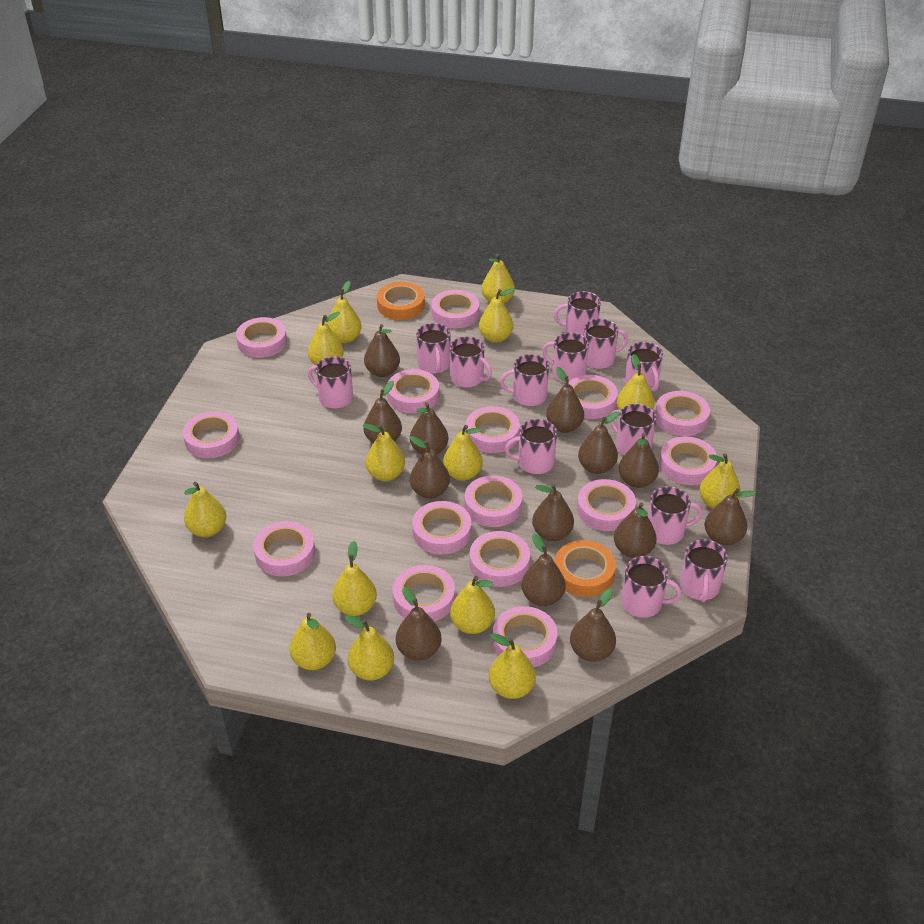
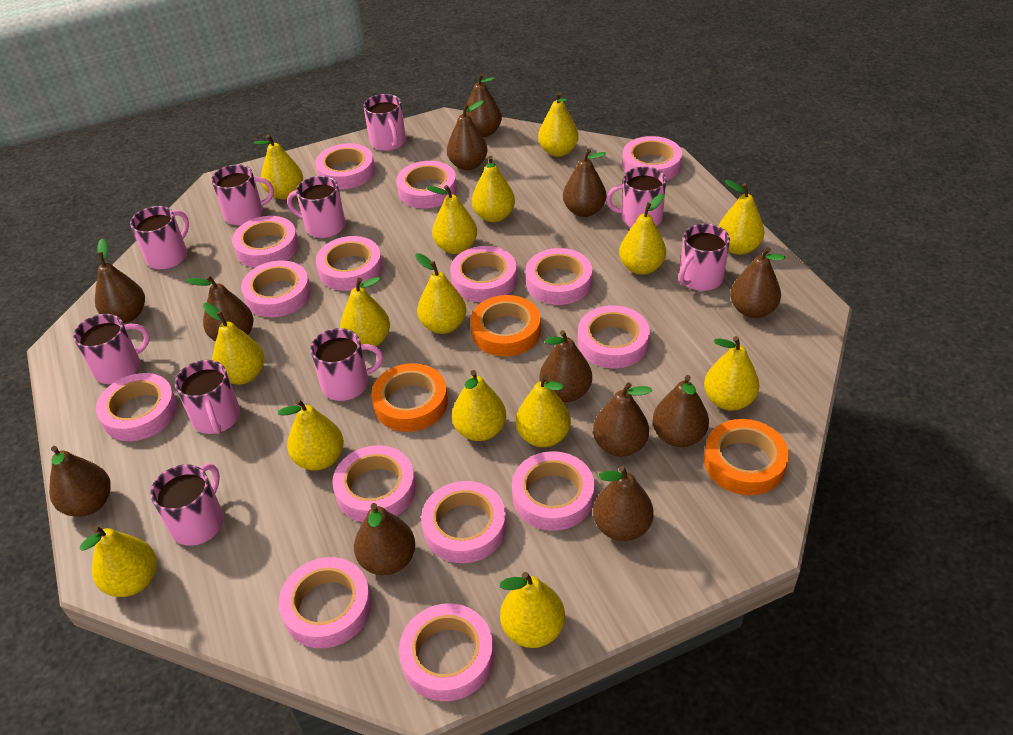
brown pear: 13 -> 12
orange tape: 2 -> 3
pink mug: 13 -> 10
yellow pear: 14 -> 15

